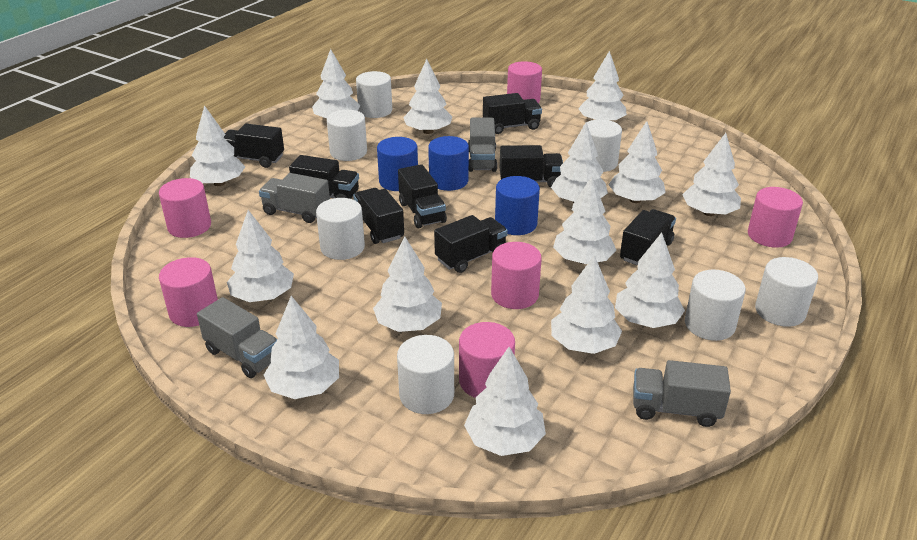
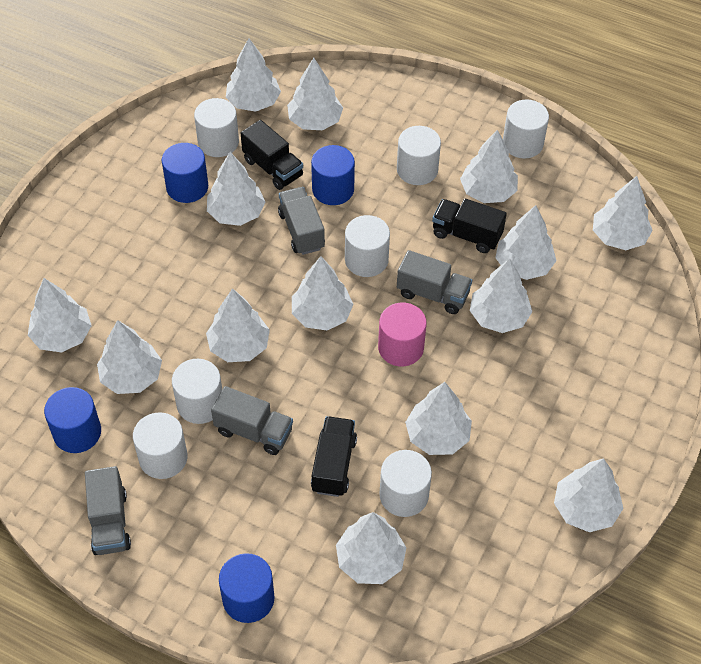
black truck: 8 -> 3
blue cylinder: 3 -> 4
pink cylinder: 6 -> 1

